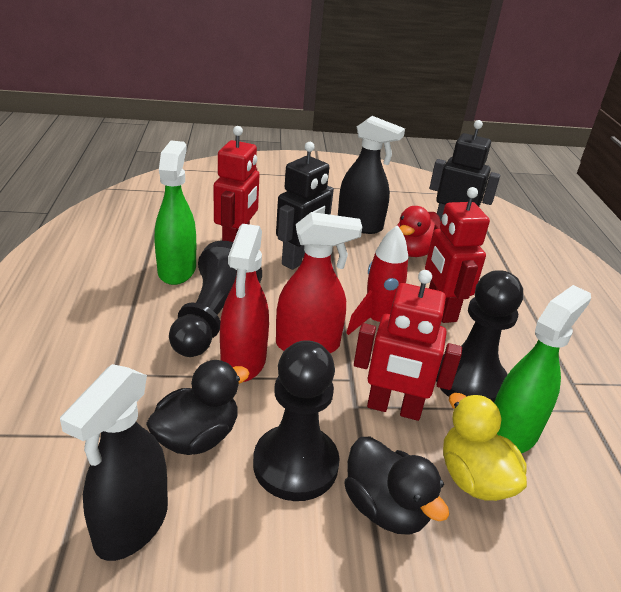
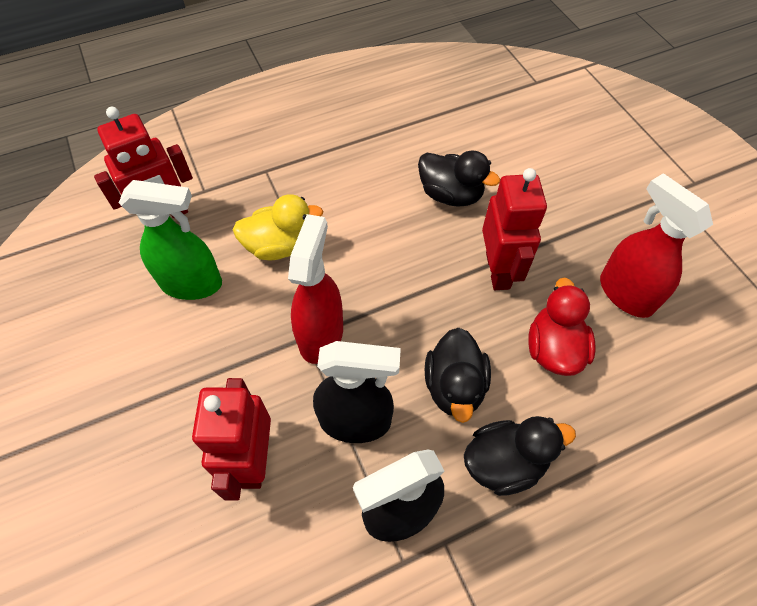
black duck: 2 -> 3
black pawn: 3 -> 0
black robot: 2 -> 0
green spray bottle: 2 -> 1
red rocket: 1 -> 0

